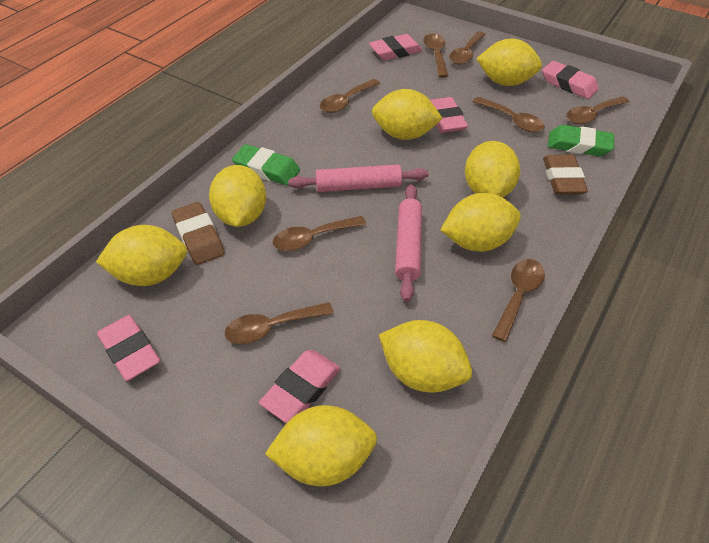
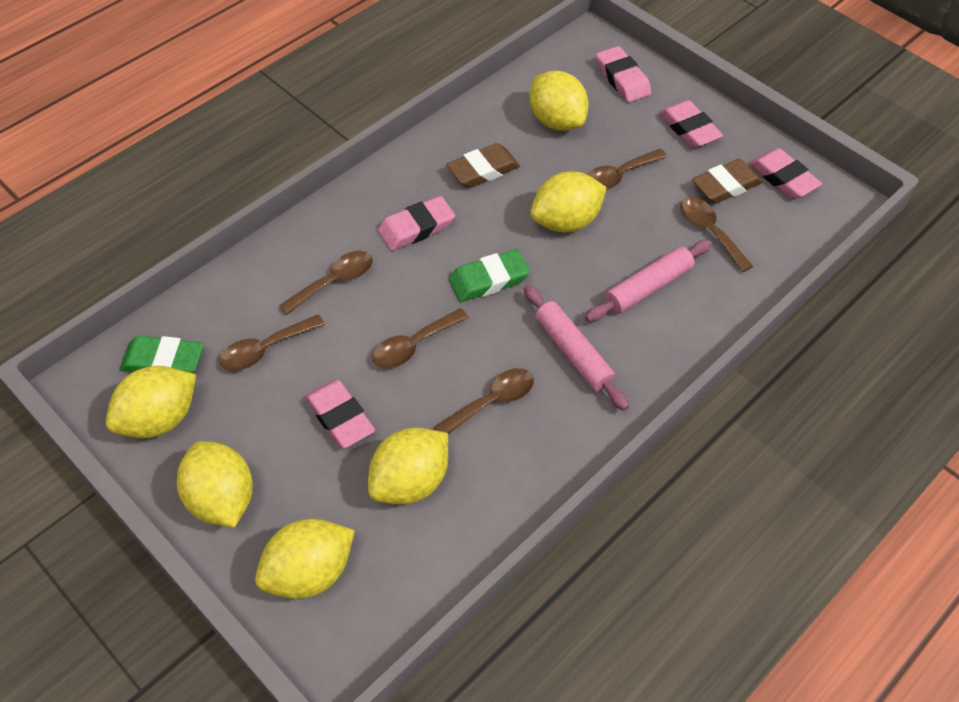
brown spoon: 8 -> 6
yellow lemon: 8 -> 6

